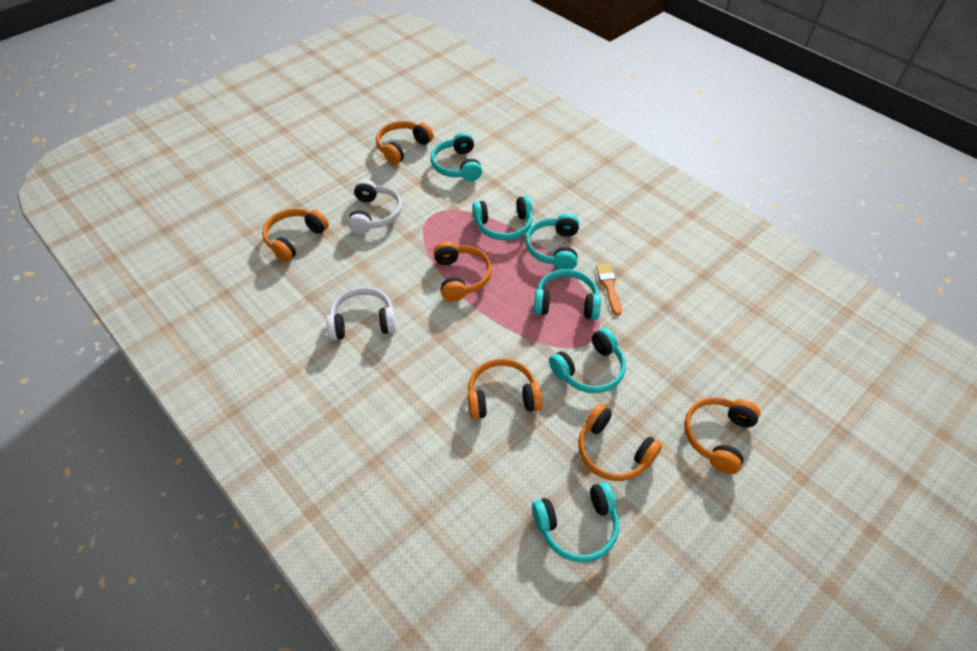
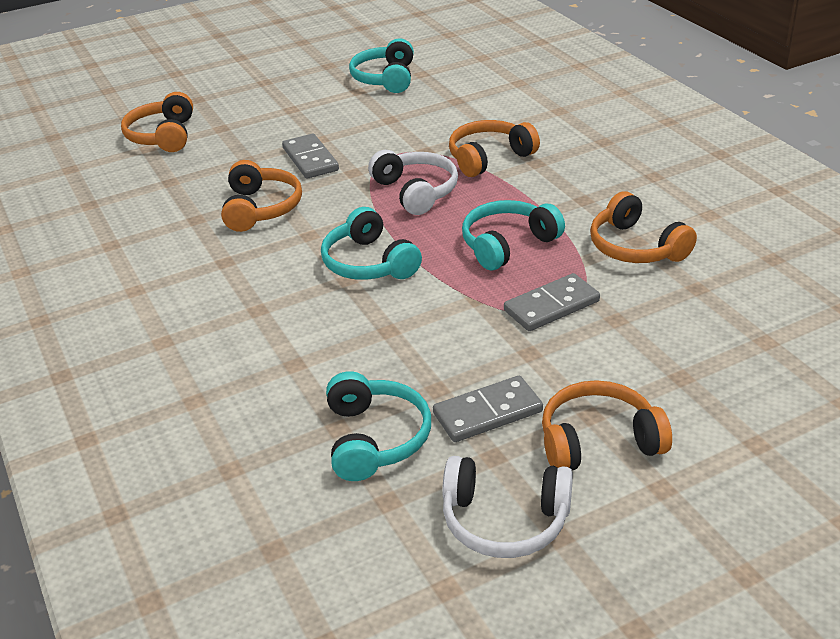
grey domino: 0 -> 3
orange brush: 1 -> 0
orange headphones: 6 -> 5
turquoise headphones: 6 -> 4

